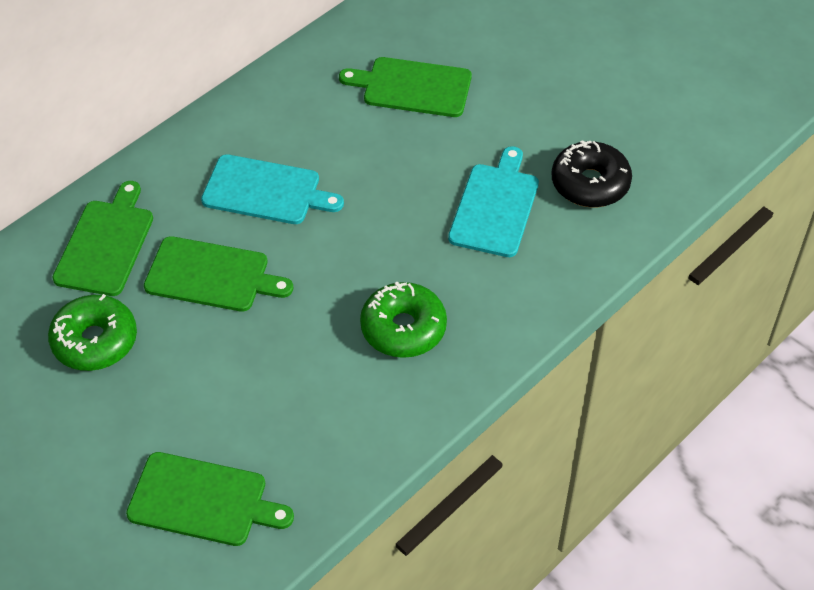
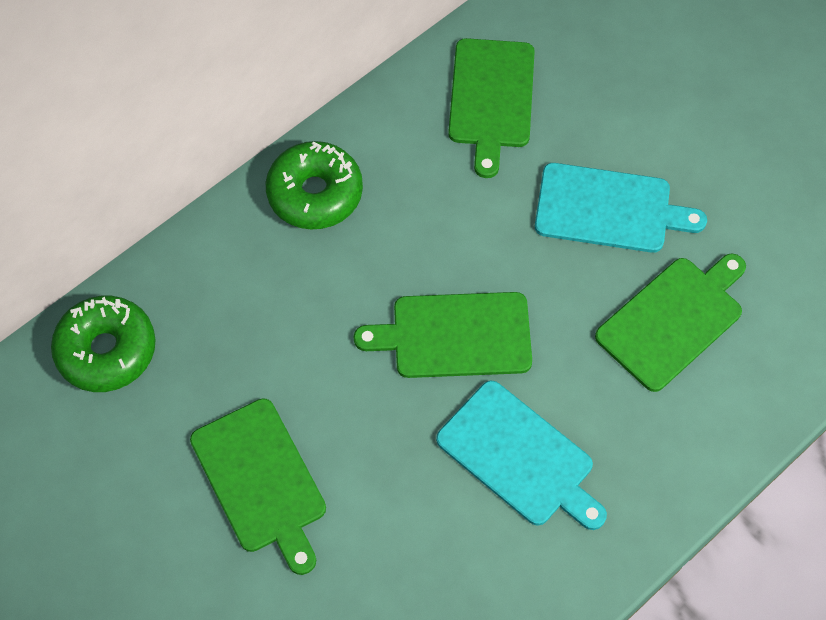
black donut: 1 -> 0

